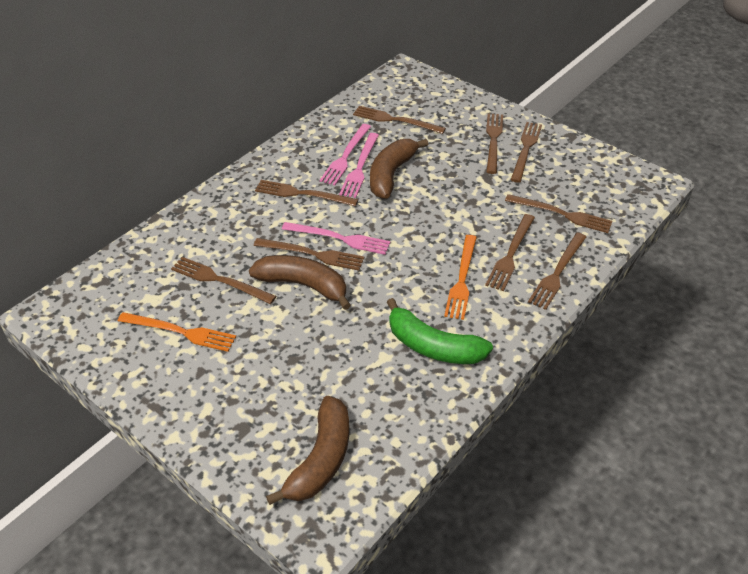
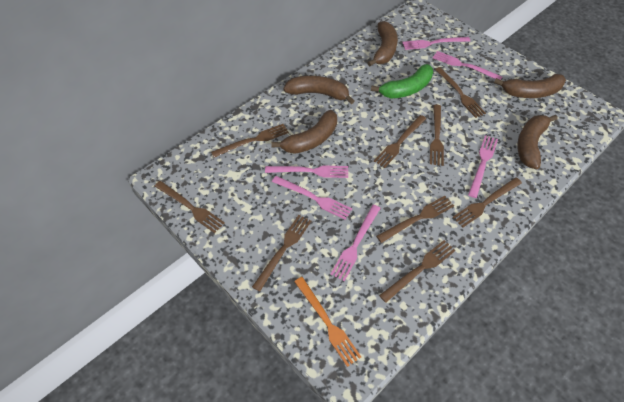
brown banana: 3 -> 5
orange fork: 2 -> 1
pink fork: 3 -> 6

